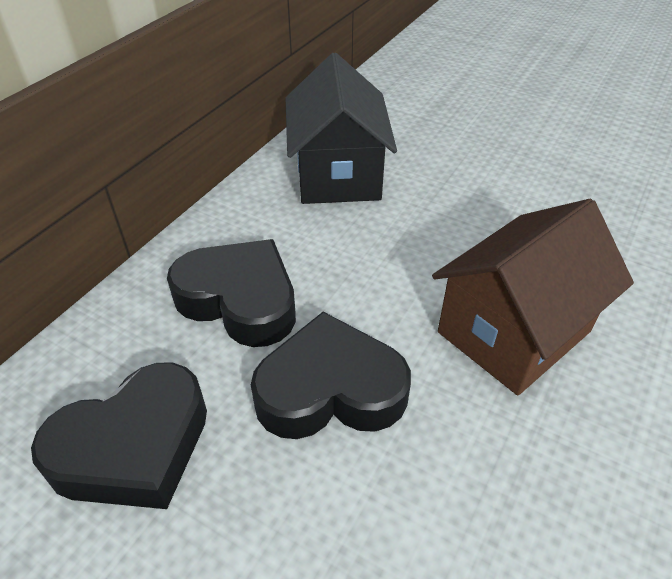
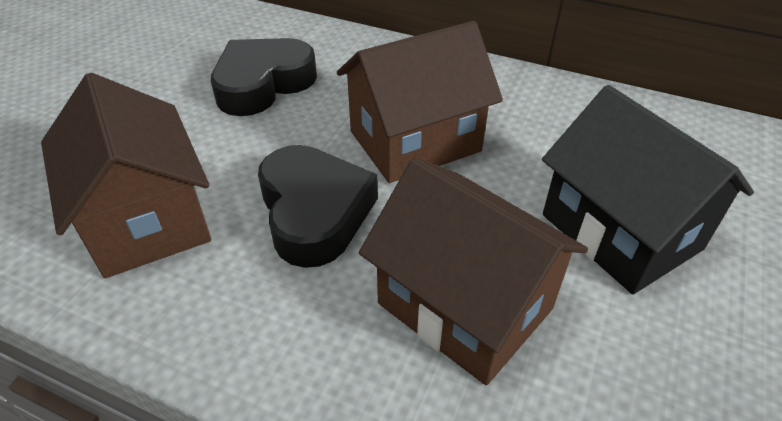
black heart: 3 -> 2
brown house: 1 -> 3

